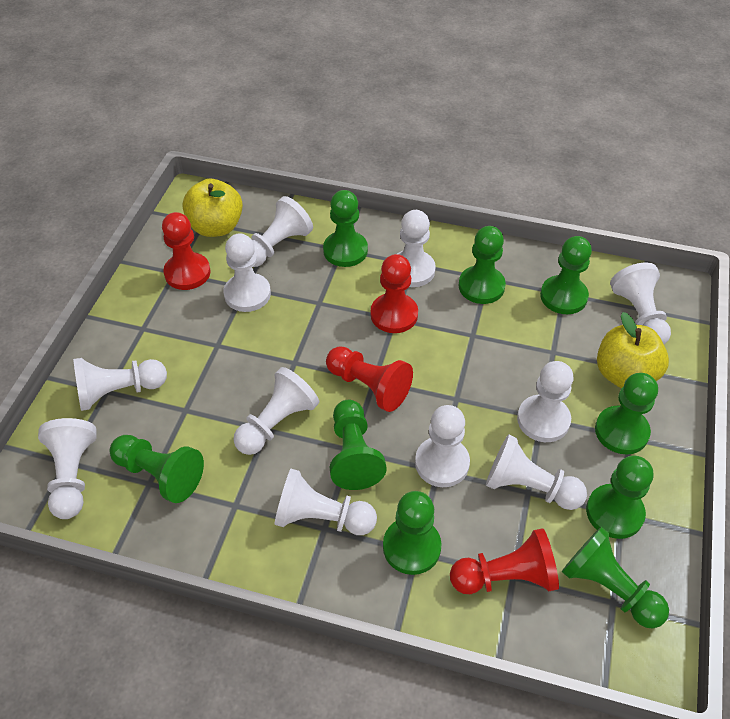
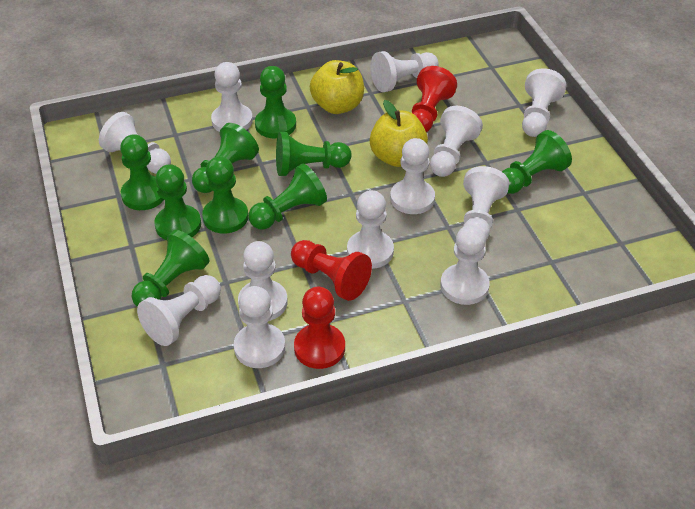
red pawn: 4 -> 3
white pawn: 11 -> 12

